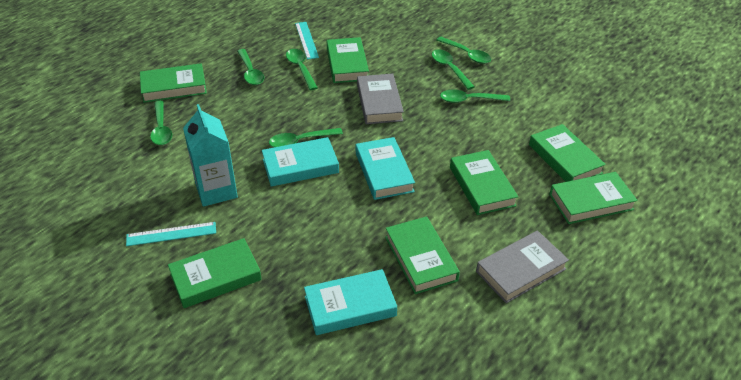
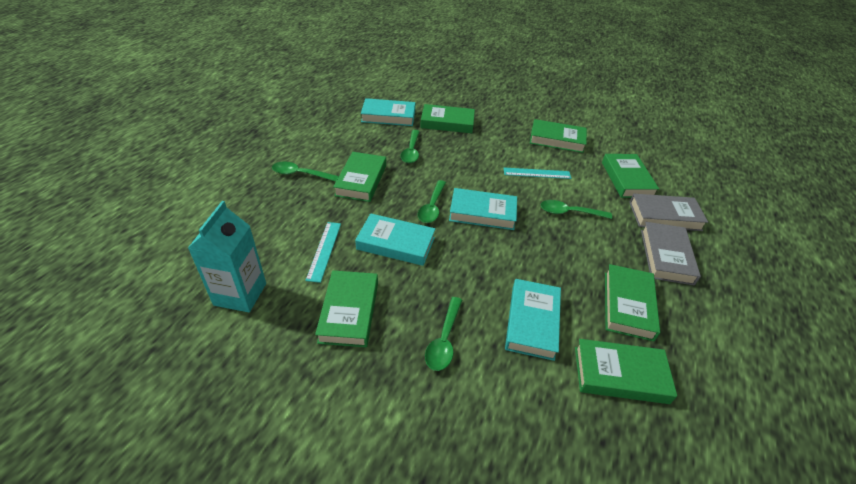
green spoon: 7 -> 5
turquoise book: 3 -> 4

